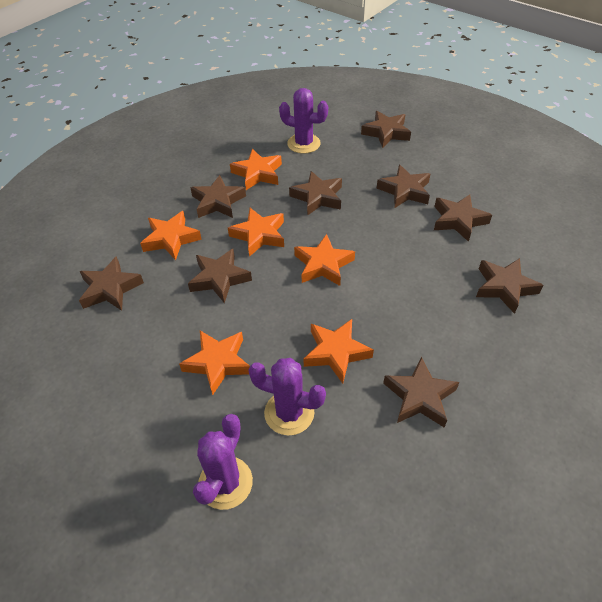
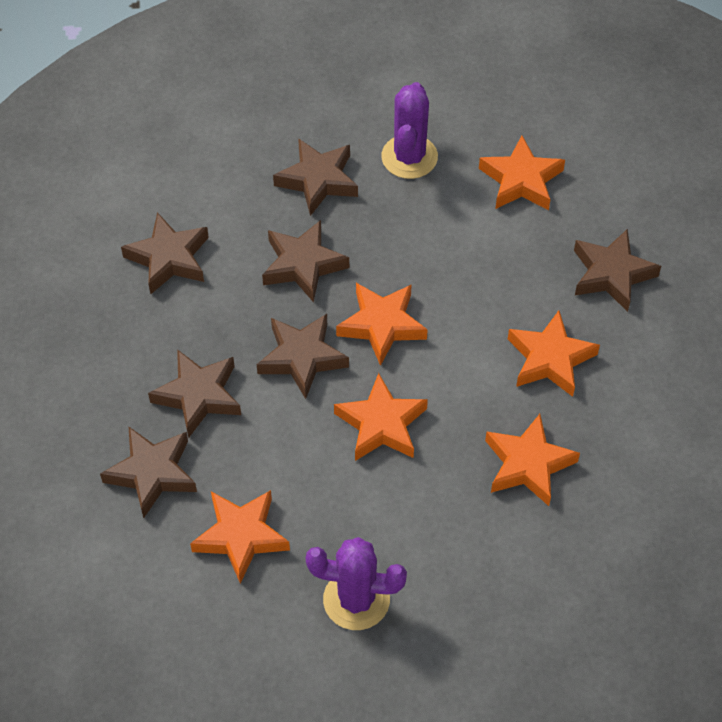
brown star: 9 -> 7
purple cactus: 3 -> 2

